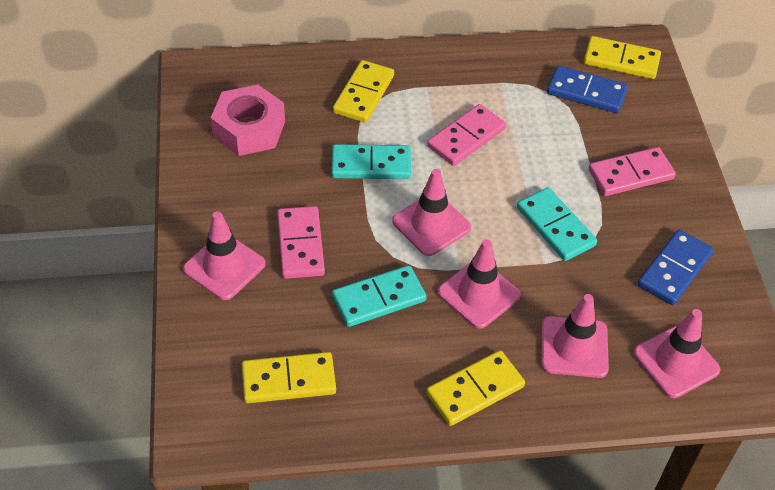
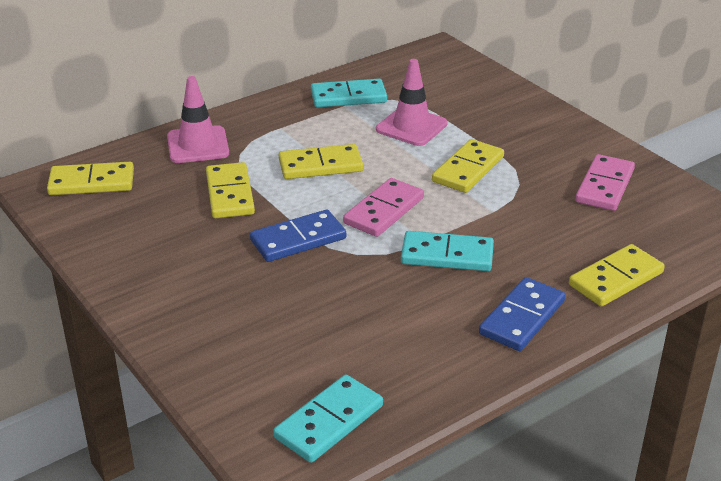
pink domino: 3 -> 2
pink nut: 1 -> 0
pink traffic cone: 5 -> 2
yellow domino: 4 -> 5

